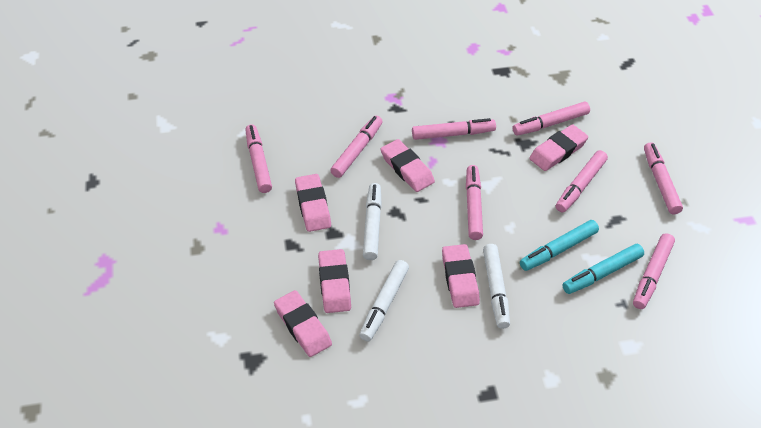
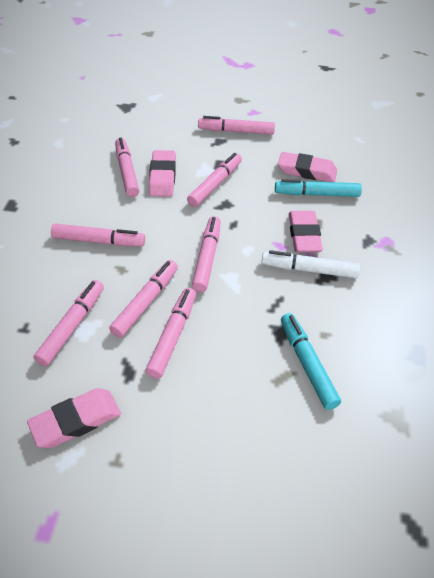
pink eraser: 6 -> 4
white marker: 3 -> 1

